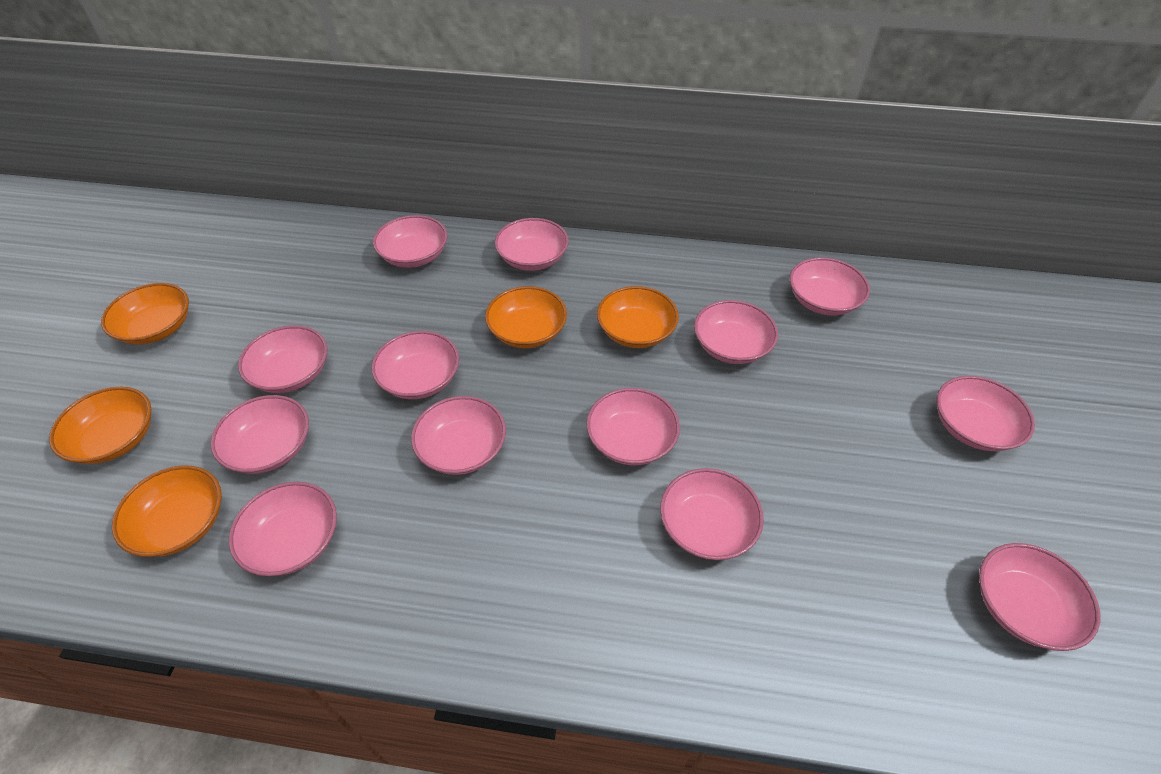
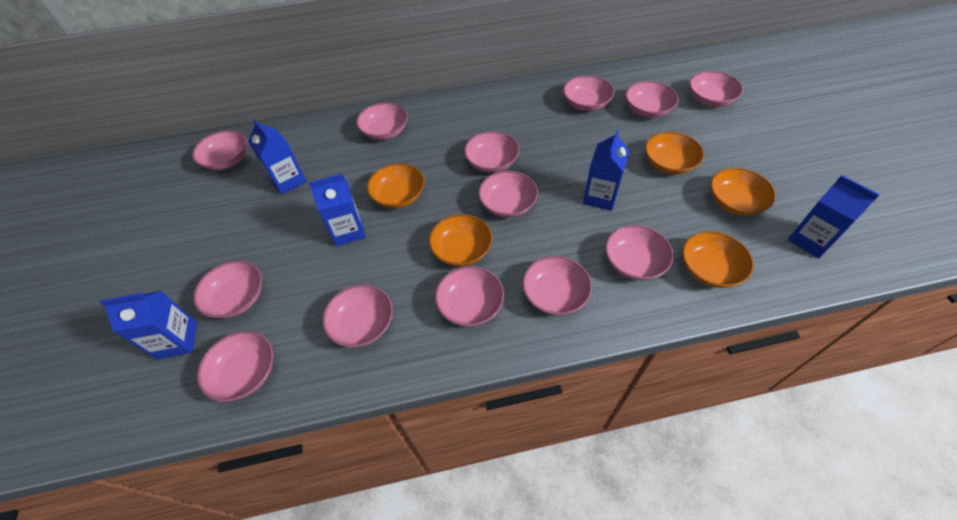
blue carton: 0 -> 5

